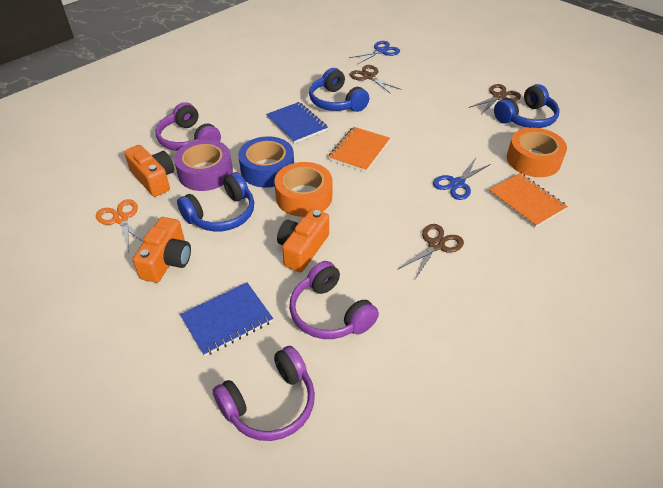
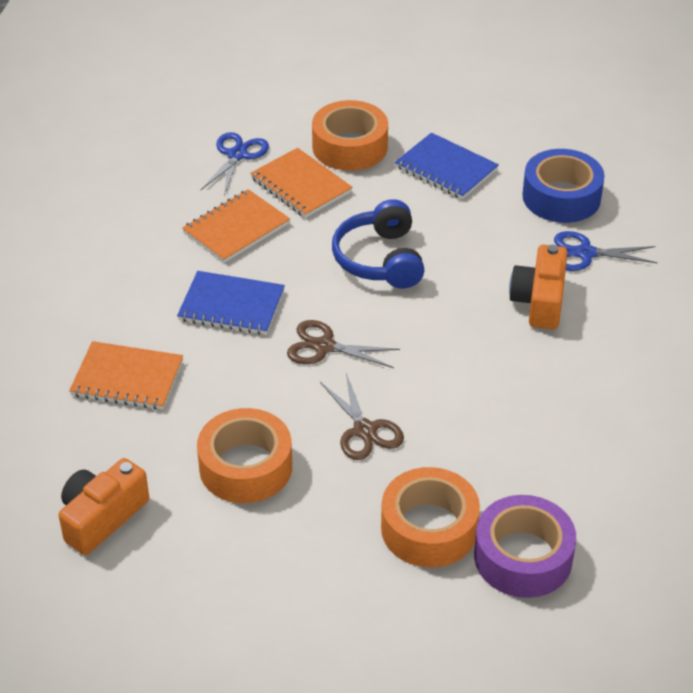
blue headphones: 3 -> 1
brown scissors: 3 -> 2
orange camera: 3 -> 2
orange notebook: 2 -> 3
orange scissors: 1 -> 0
orange tape: 2 -> 3
purple headphones: 3 -> 0

